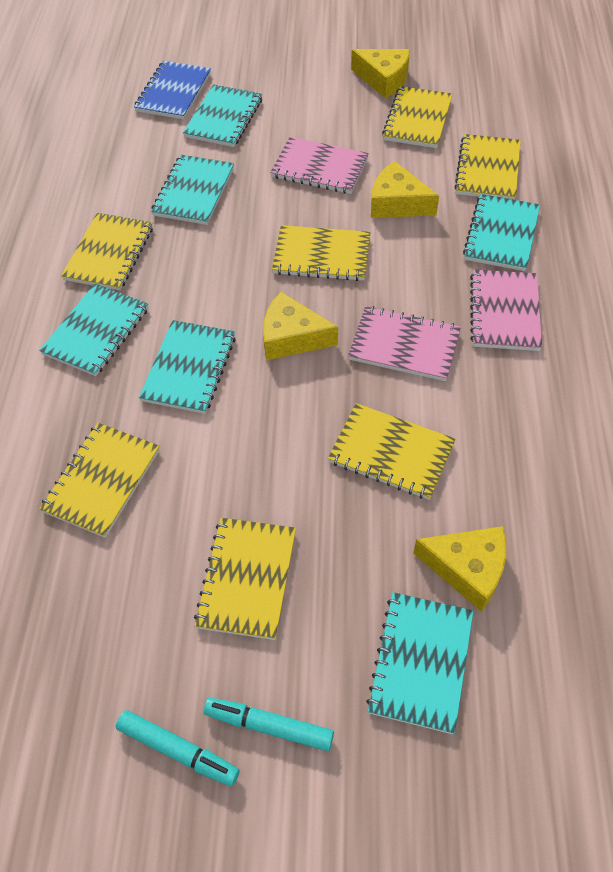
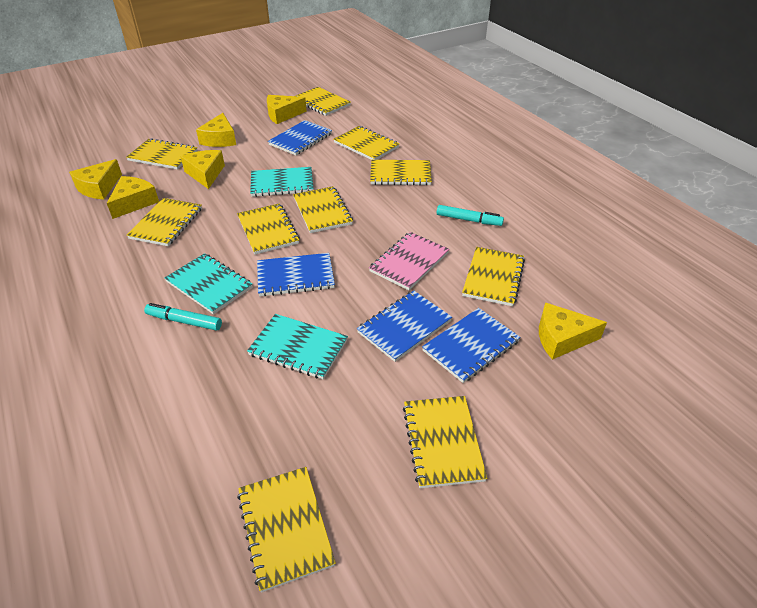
blue notebook: 1 -> 4
pink notebook: 3 -> 1
turquoise notebook: 6 -> 3
yellow cheese: 4 -> 6
yellow notebook: 7 -> 10

